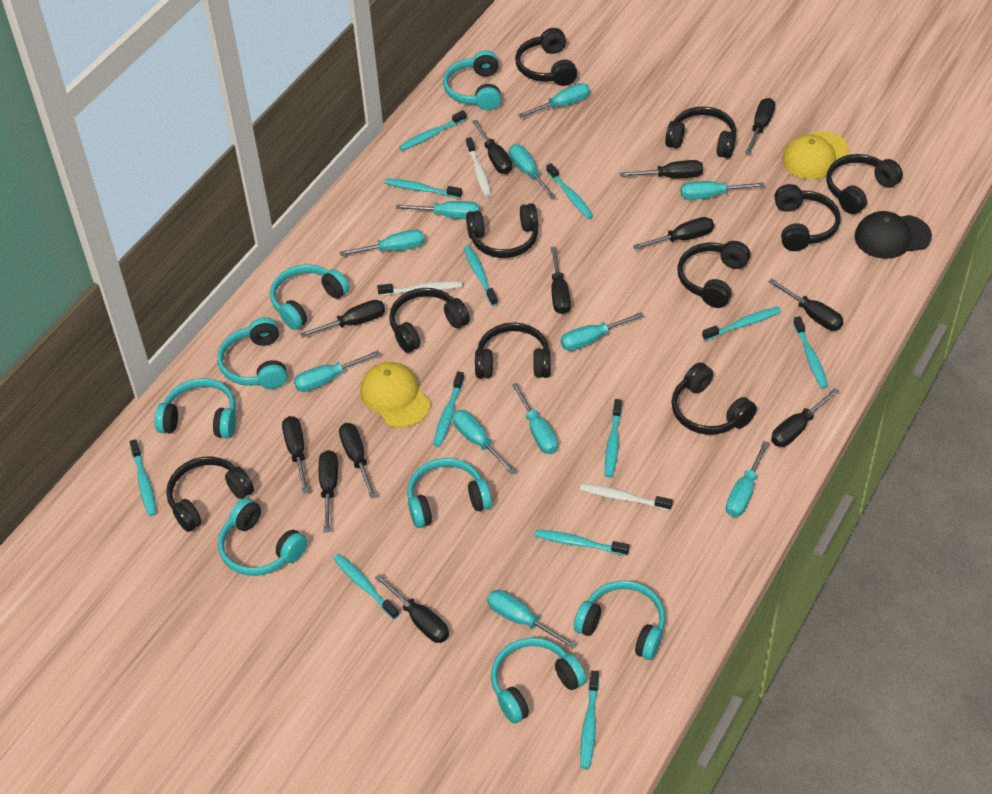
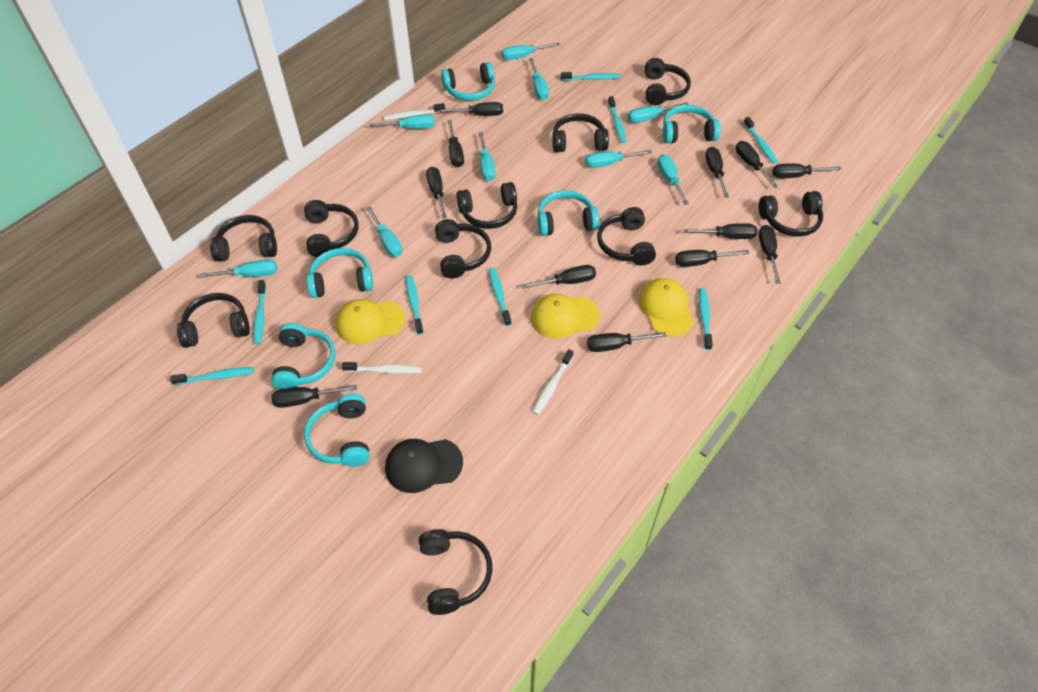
turquoise headphones: 8 -> 6
turquoise screwdriver: 11 -> 9
turquoise toothbrush: 12 -> 8
yellow cap: 2 -> 3

